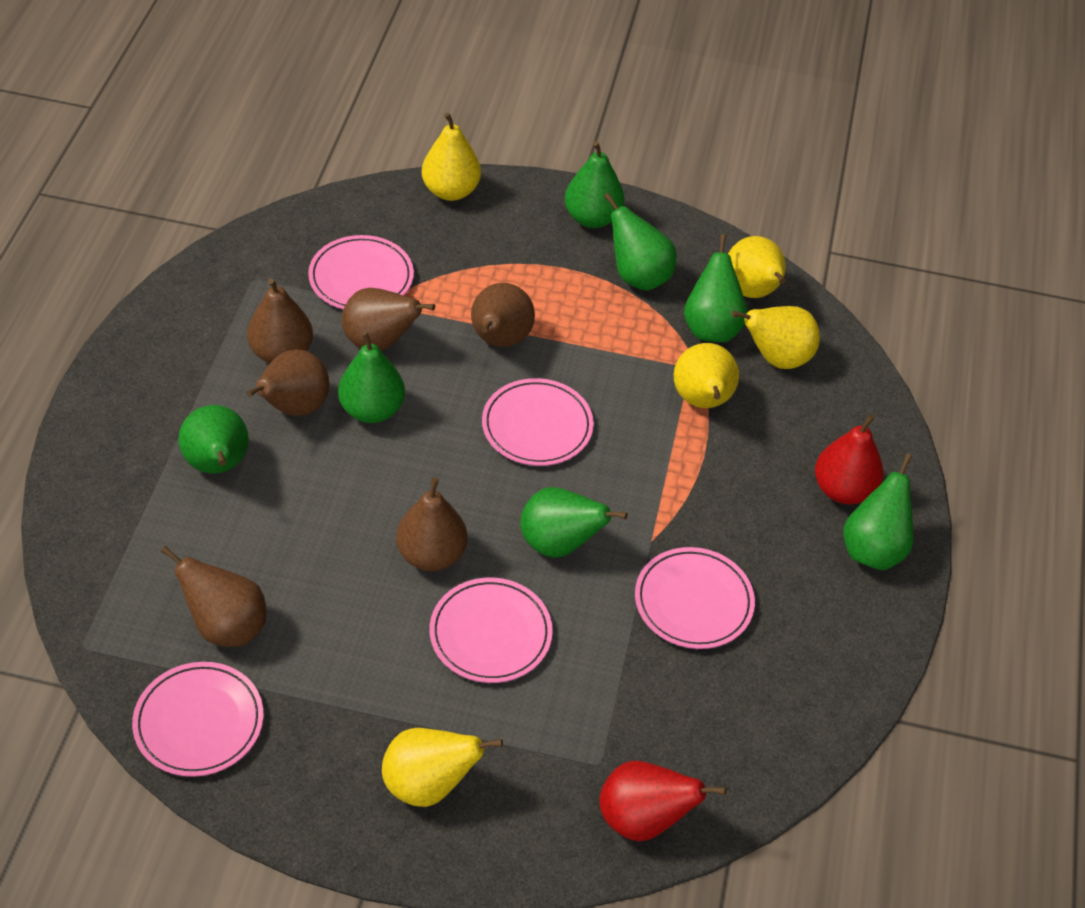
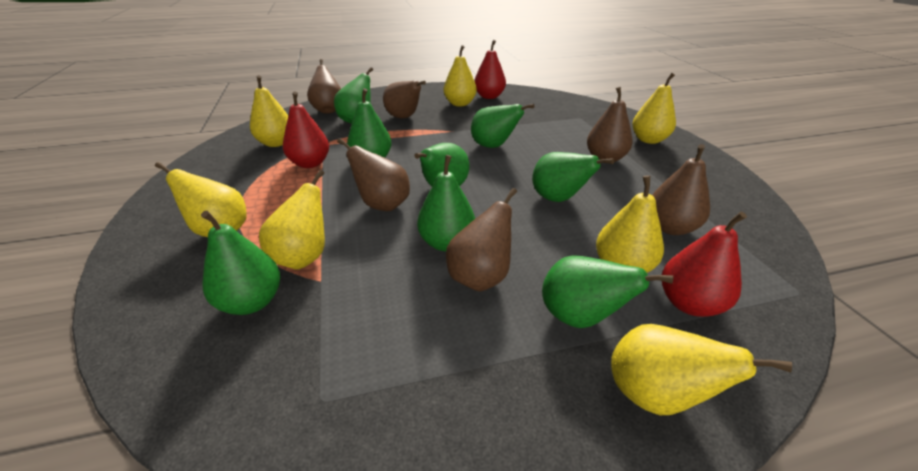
green pear: 7 -> 8
pink plate: 5 -> 0
red pear: 2 -> 3
yellow pear: 5 -> 7

